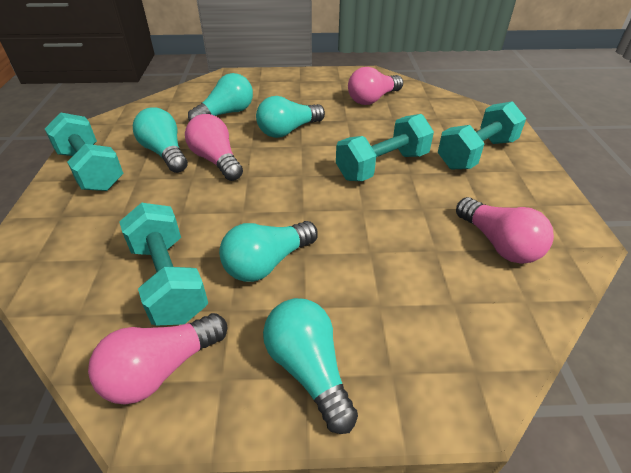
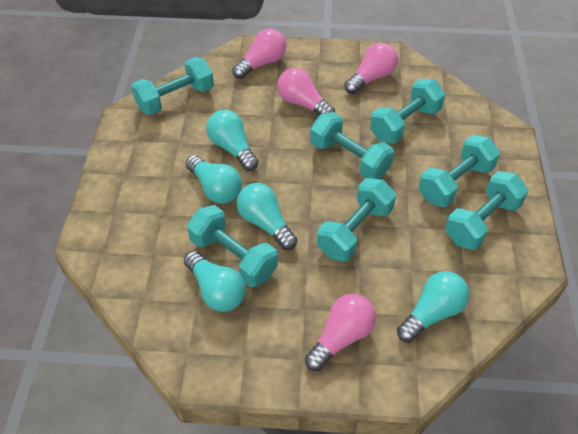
turquoise dumbbell: 4 -> 7

